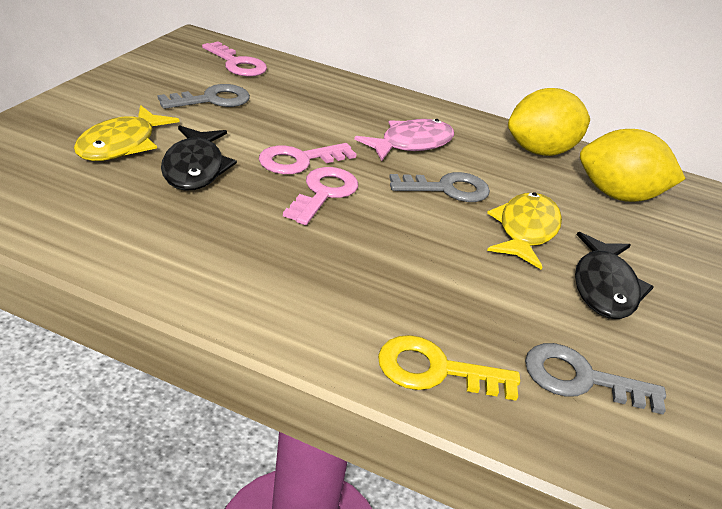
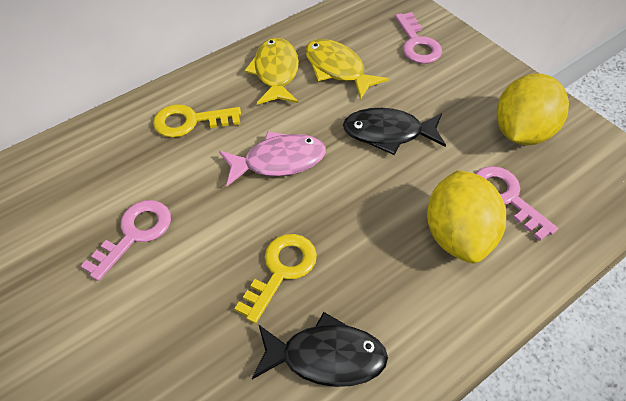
grey key: 3 -> 0
yellow key: 1 -> 2

